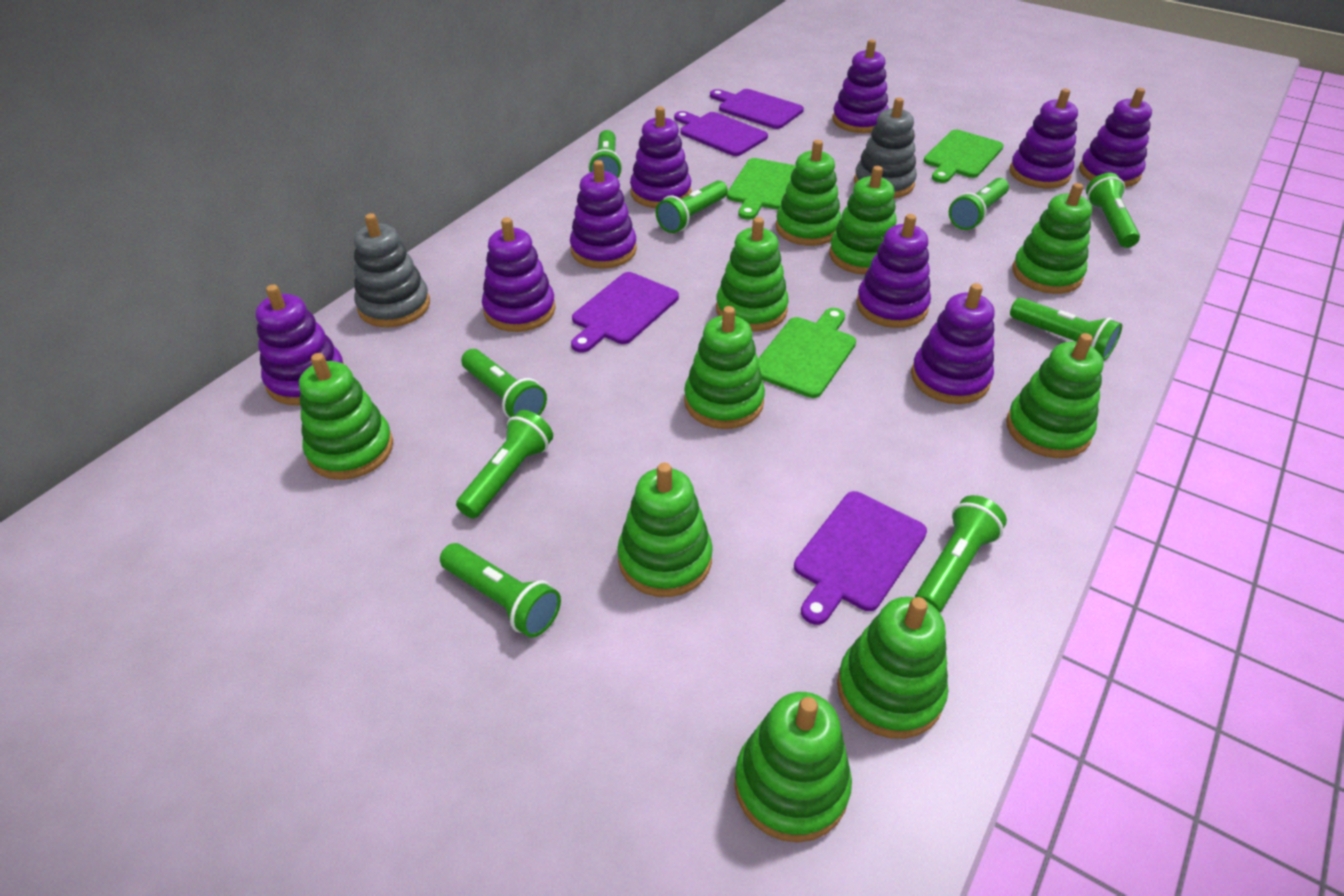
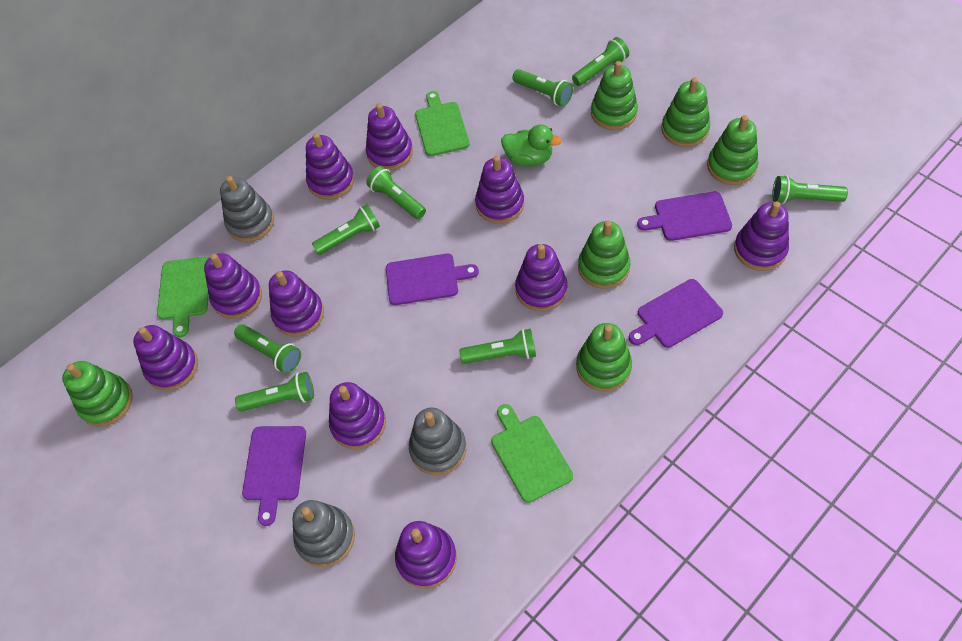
green duck: 0 -> 1
green flashlight: 9 -> 8
green stacking toy: 10 -> 6
grey stacking toy: 2 -> 3
purple stacking toy: 9 -> 10

